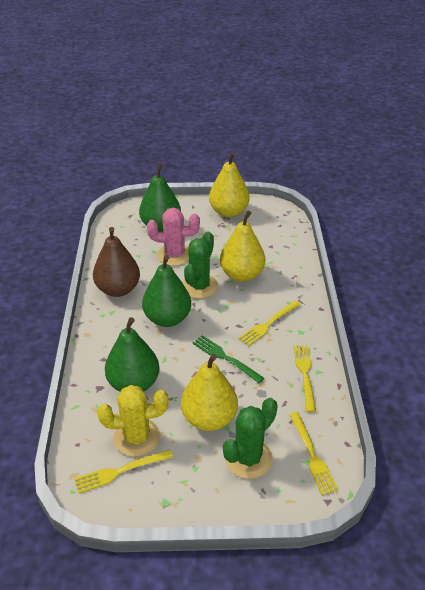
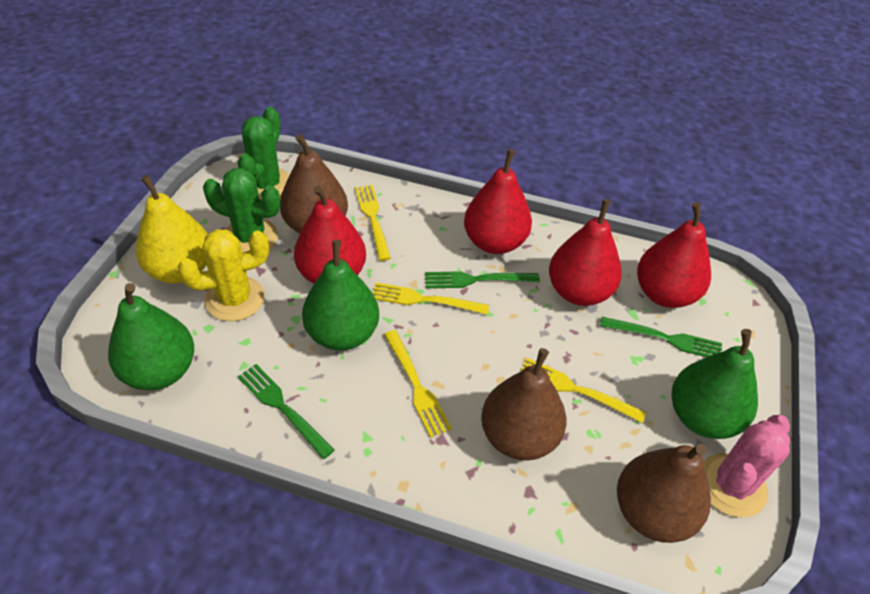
brown pear: 1 -> 3
green fork: 1 -> 3
red pear: 0 -> 4
yellow pear: 3 -> 1

